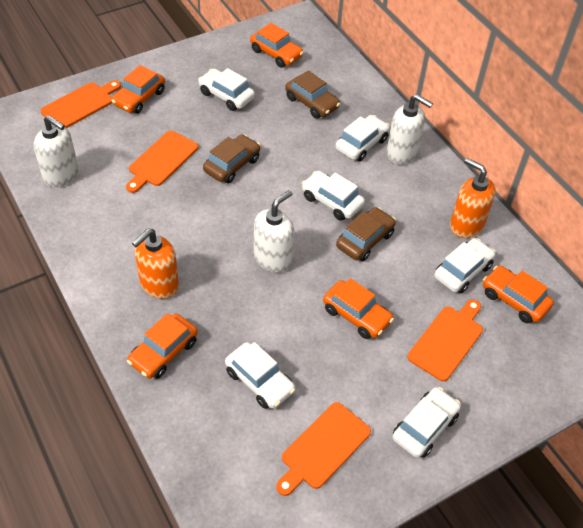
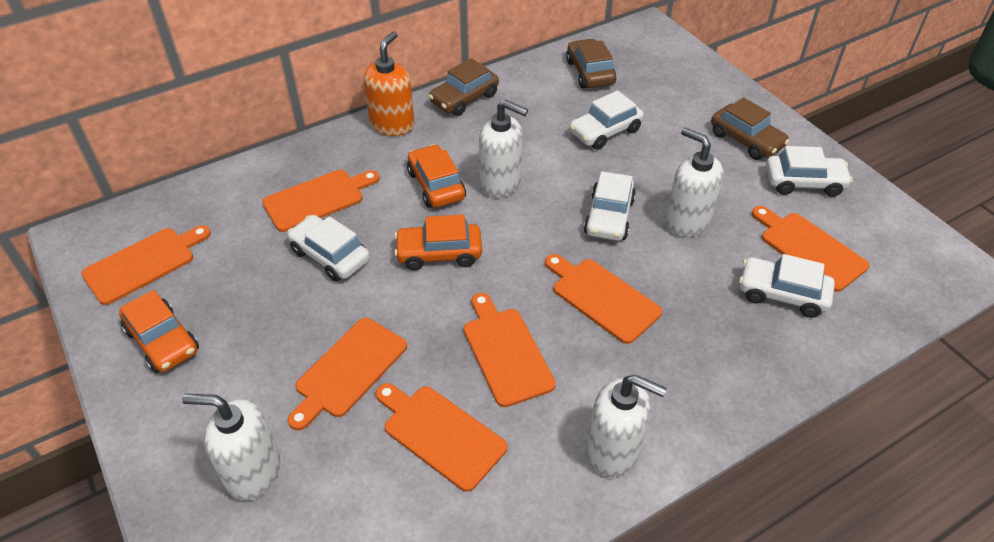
orange car: 5 -> 3
orange cutting board: 4 -> 7
orange soap dispenser: 2 -> 1
white car: 6 -> 5
white soap dispenser: 3 -> 4

